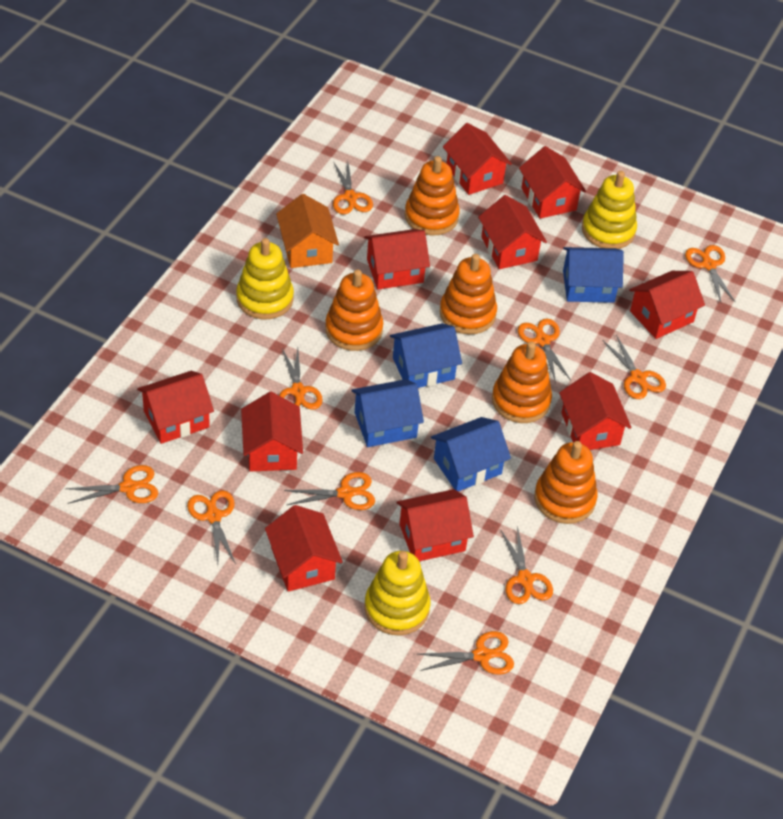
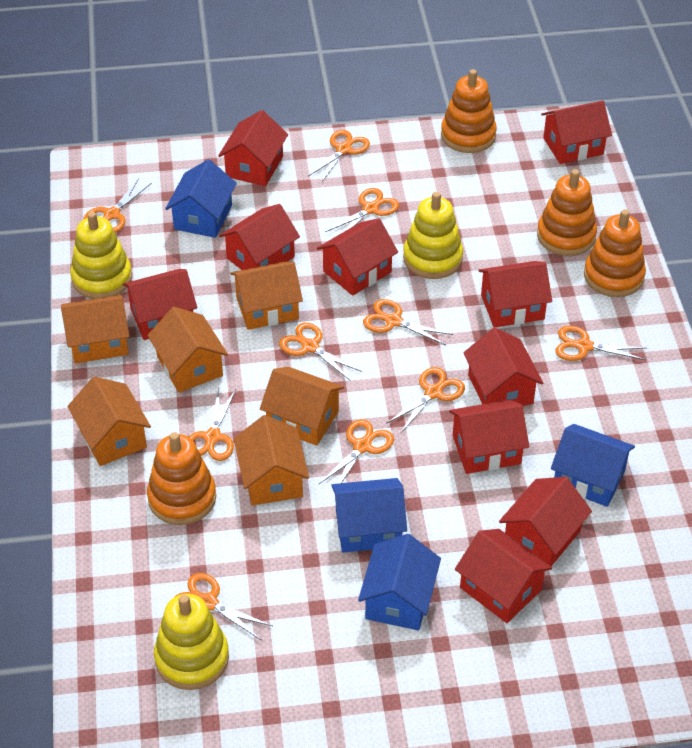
orange house: 1 -> 6
orange stacking toy: 5 -> 4

